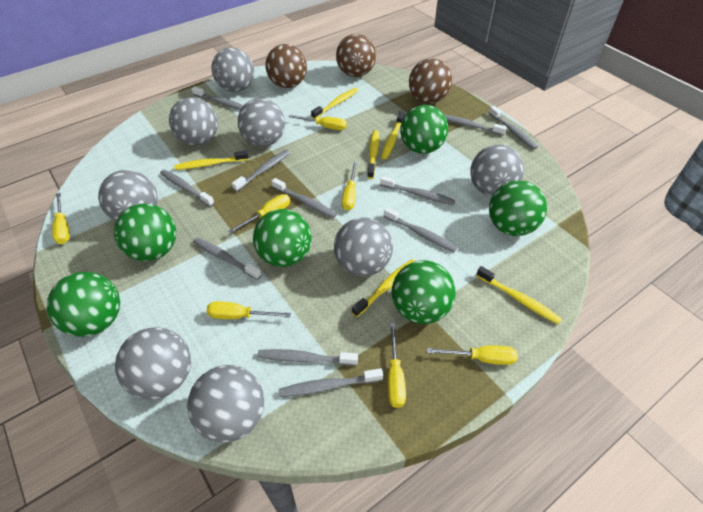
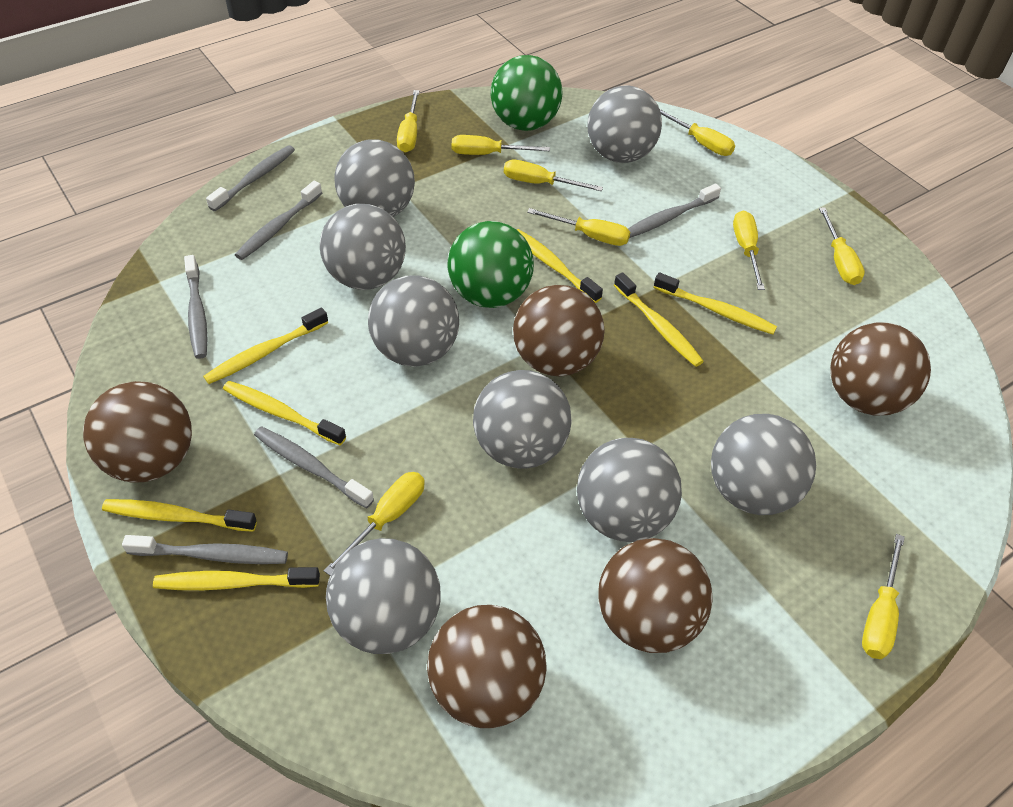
brown ball: 3 -> 5
green ball: 6 -> 2
grey toothbrush: 11 -> 6
yellow screwdriver: 7 -> 9
yellow toothbrush: 6 -> 7

